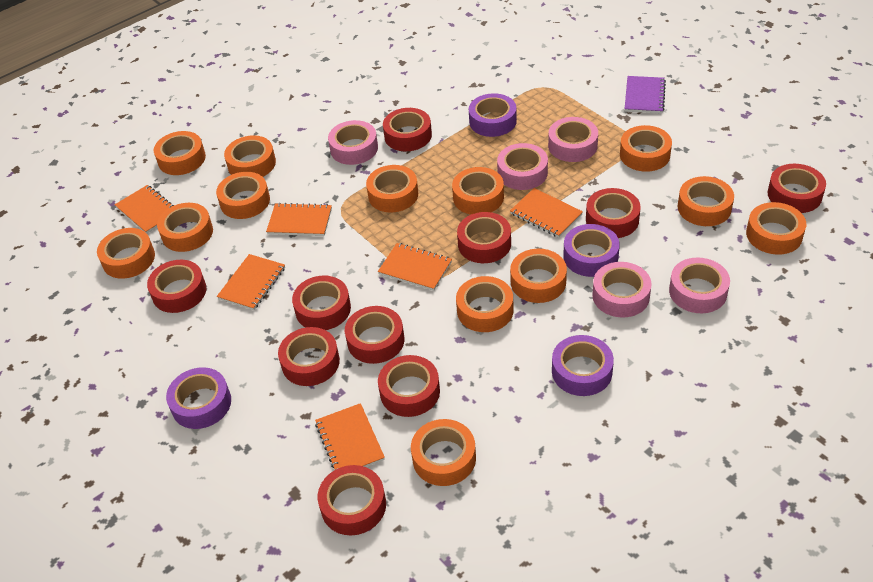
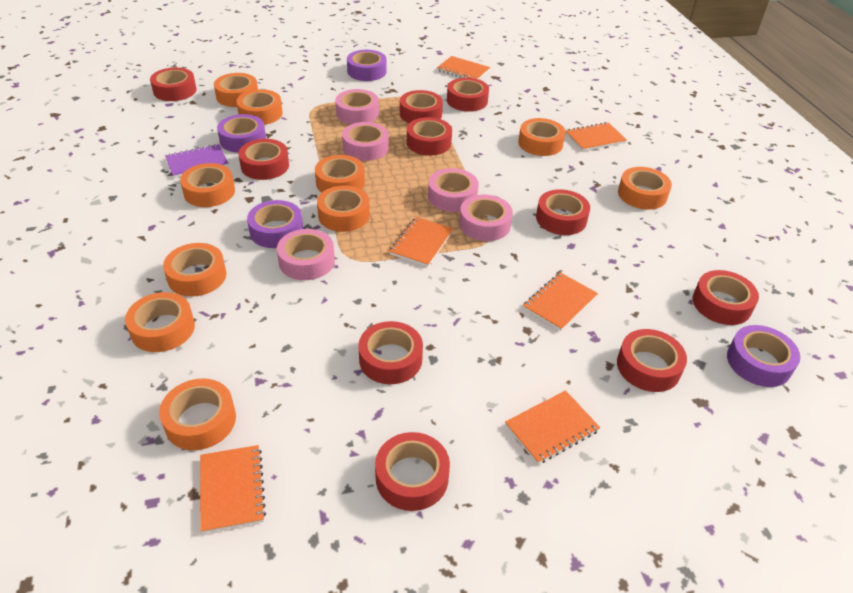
orange tape: 13 -> 10

